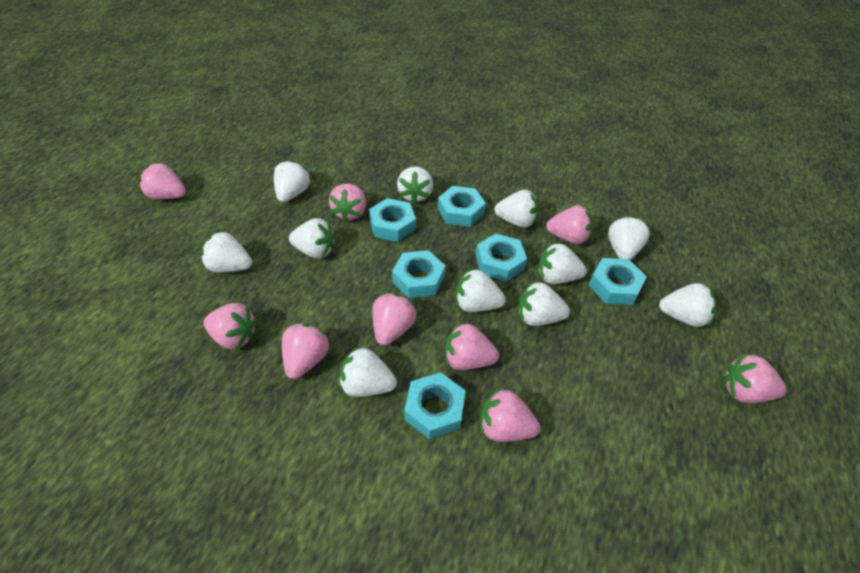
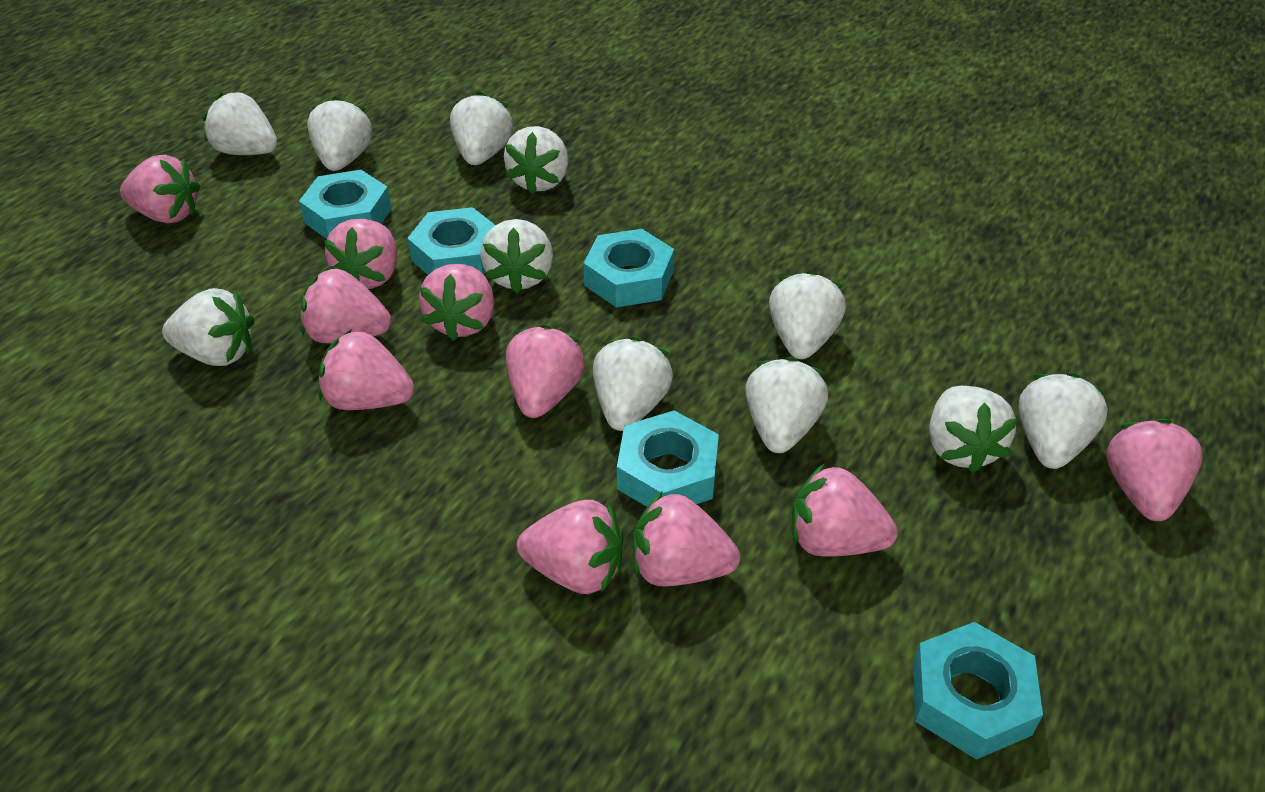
pink strawberry: 9 -> 10
turquoise nut: 6 -> 5

